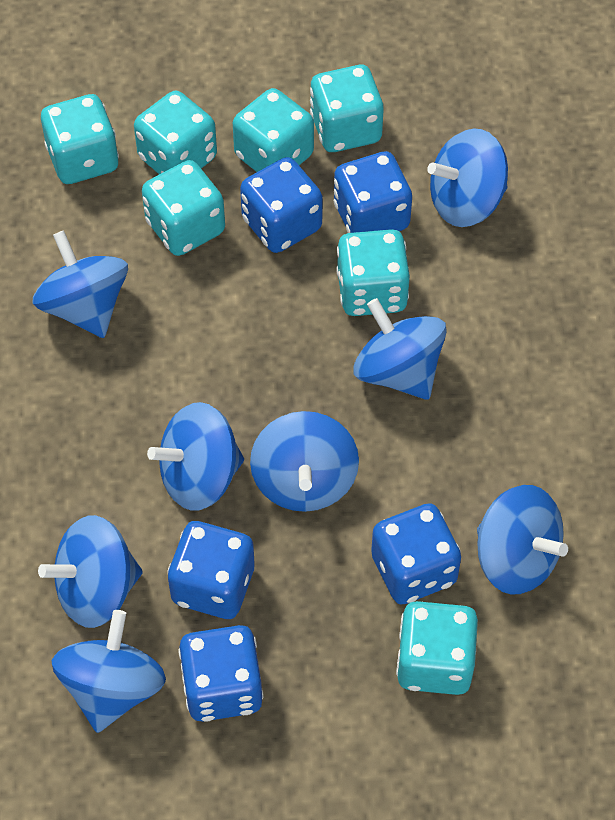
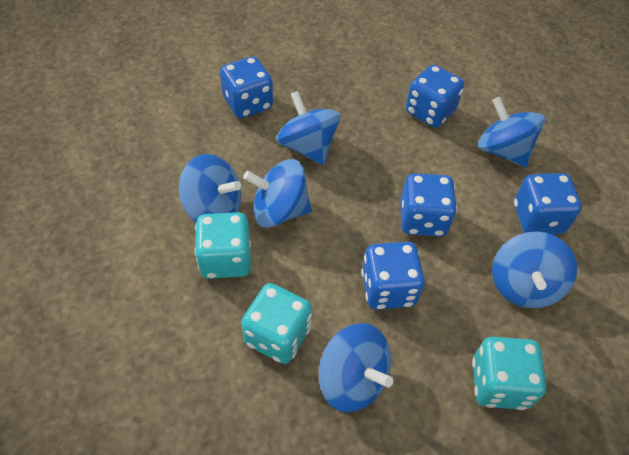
blue spinning top: 8 -> 6
turquoise dice: 7 -> 3

